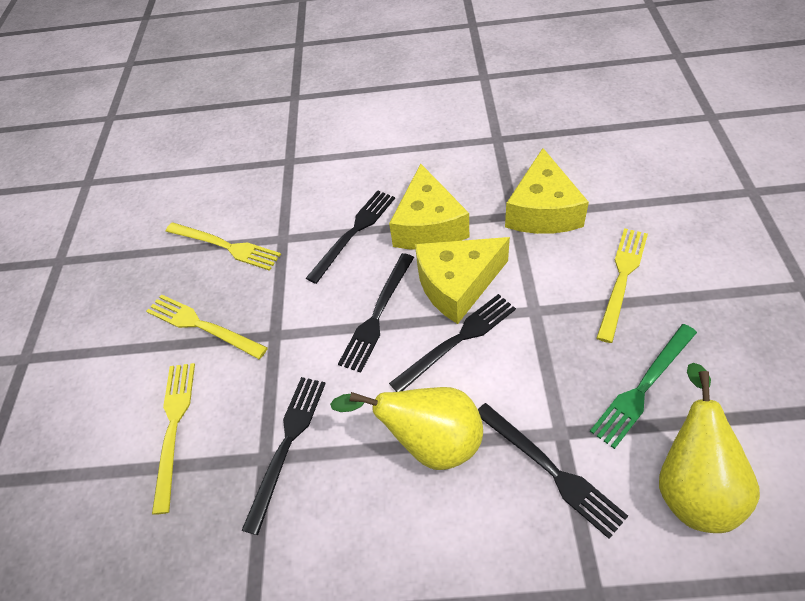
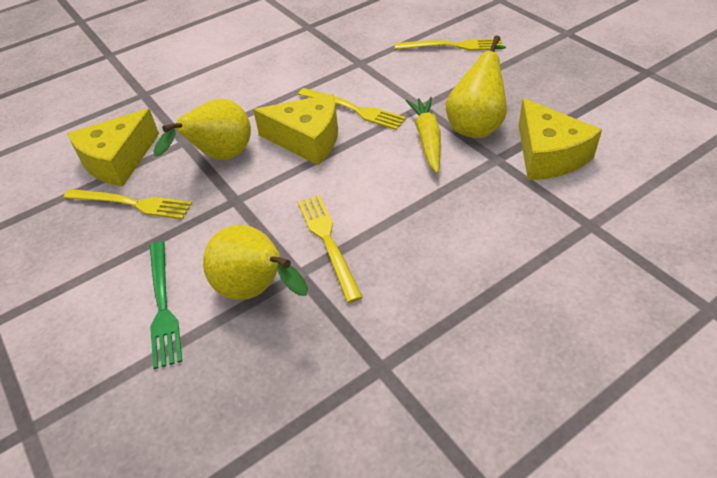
black fork: 5 -> 0
yellow carrot: 0 -> 1
yellow pear: 2 -> 3

